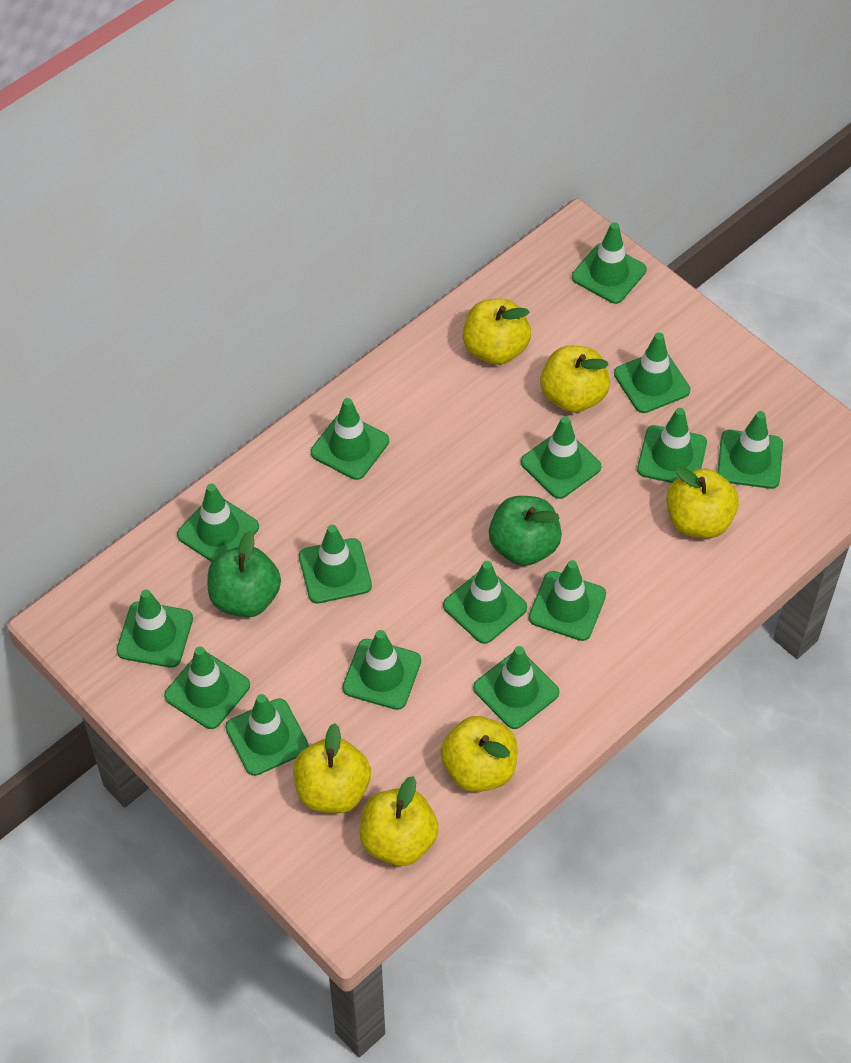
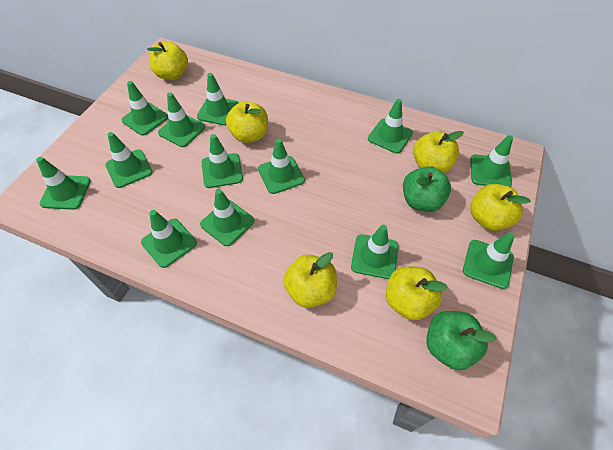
green traffic cone: 15 -> 13

